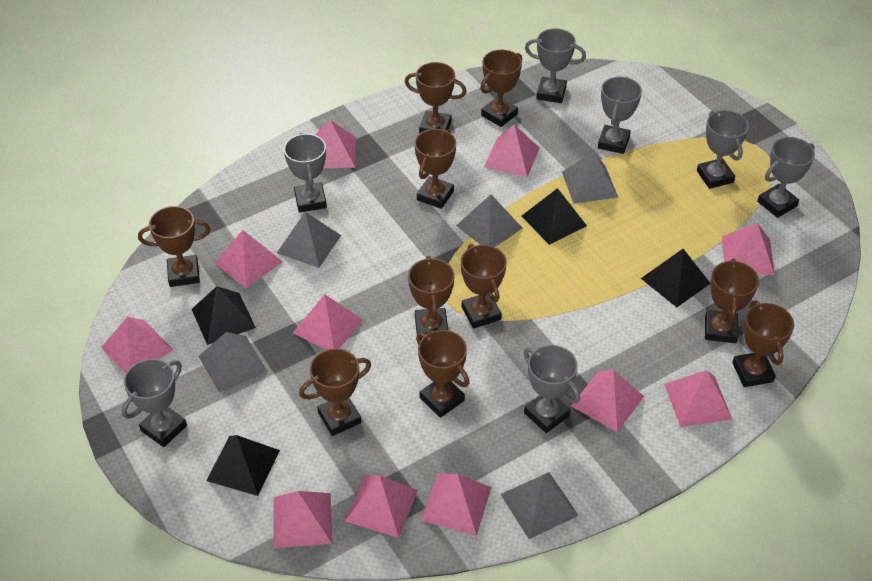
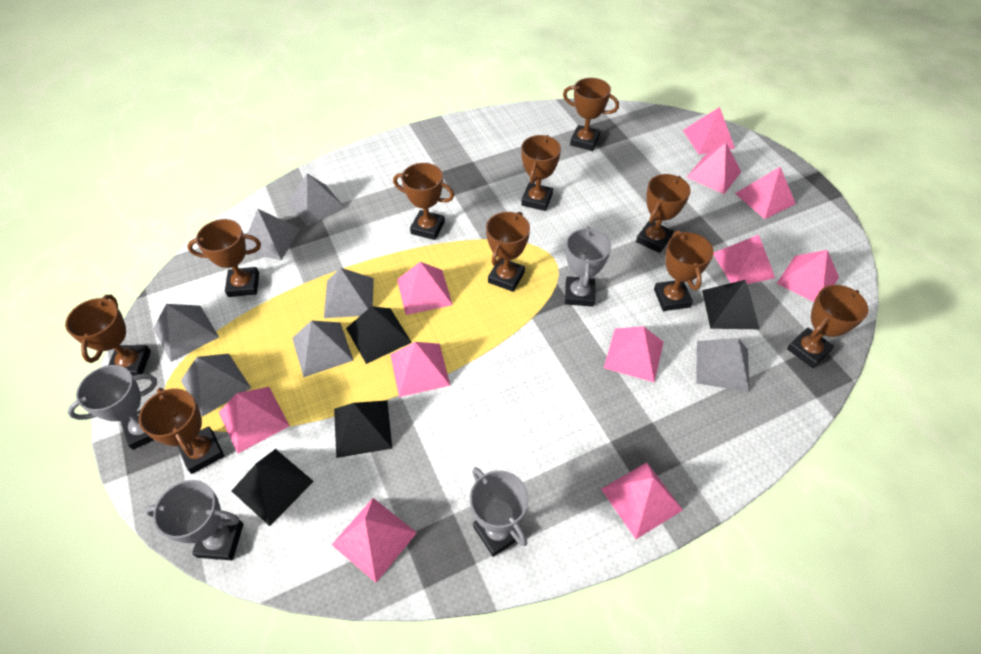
grey pyramid: 5 -> 7
grey trophy: 7 -> 4

